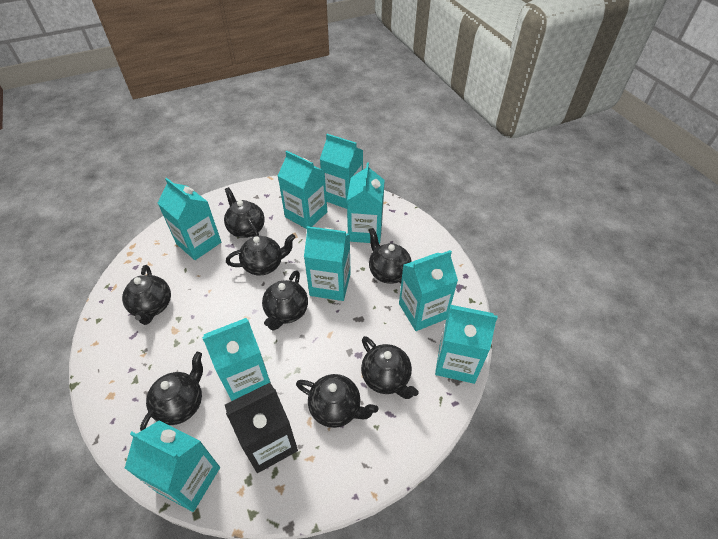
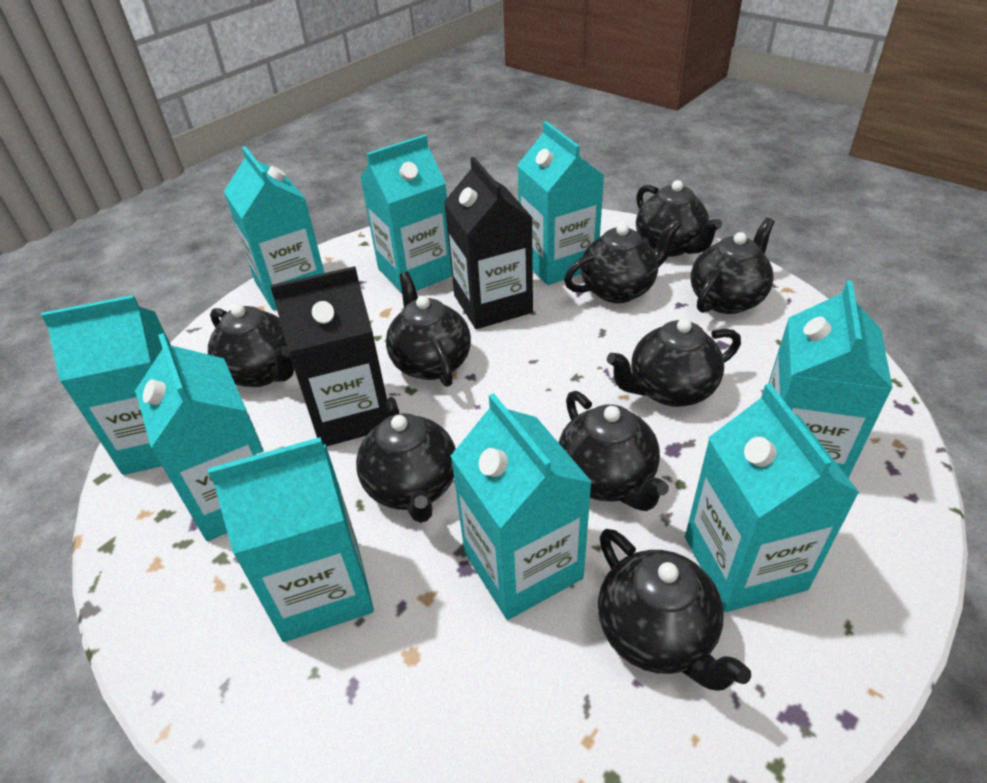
black carton: 1 -> 2
black teapot: 8 -> 9

